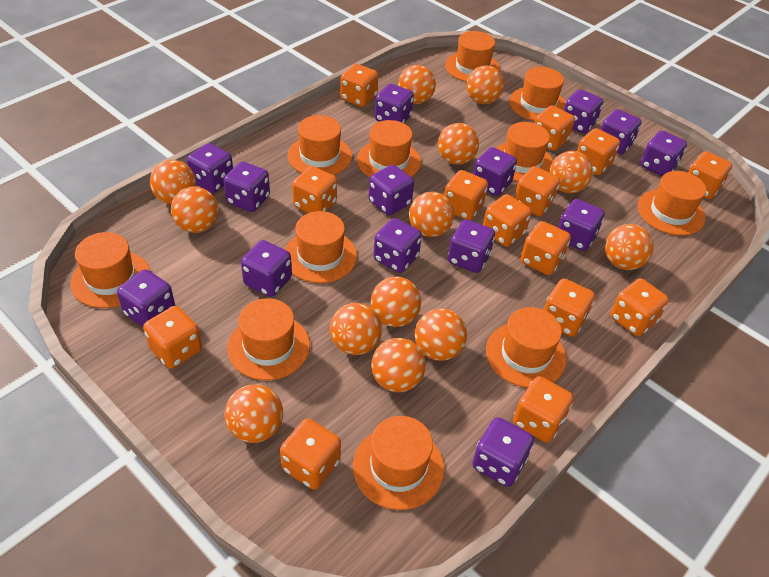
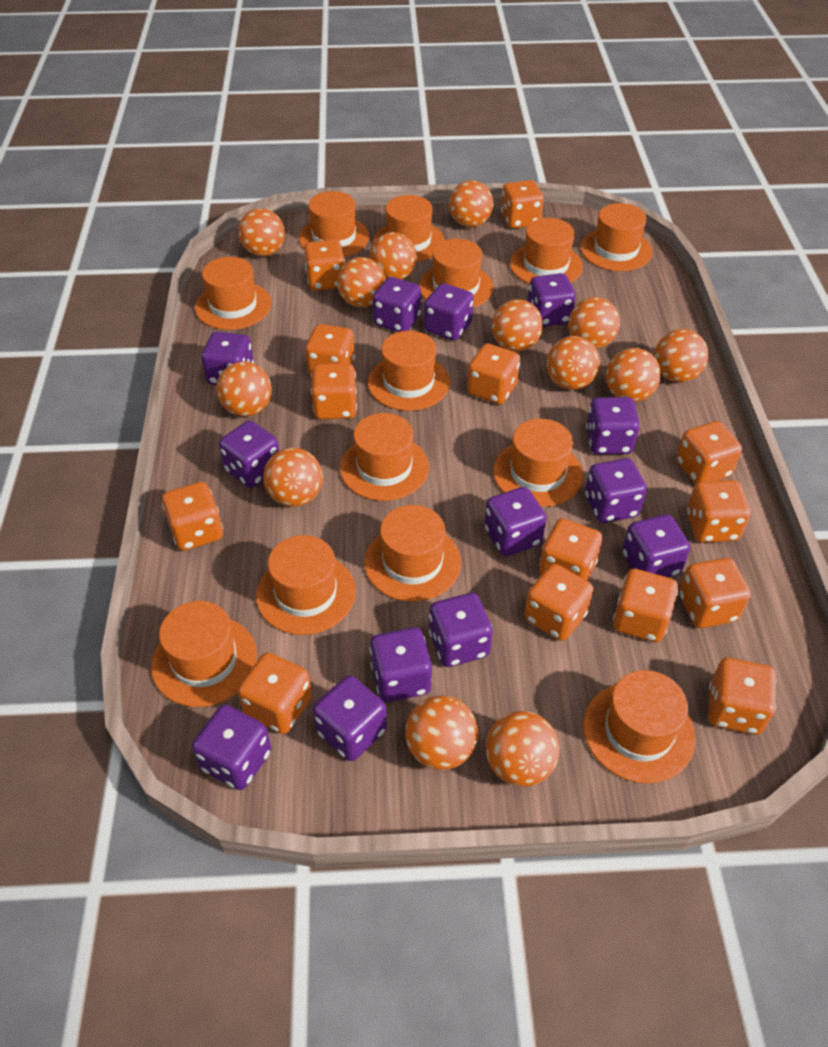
orange hat: 11 -> 13
purple dice: 14 -> 13

